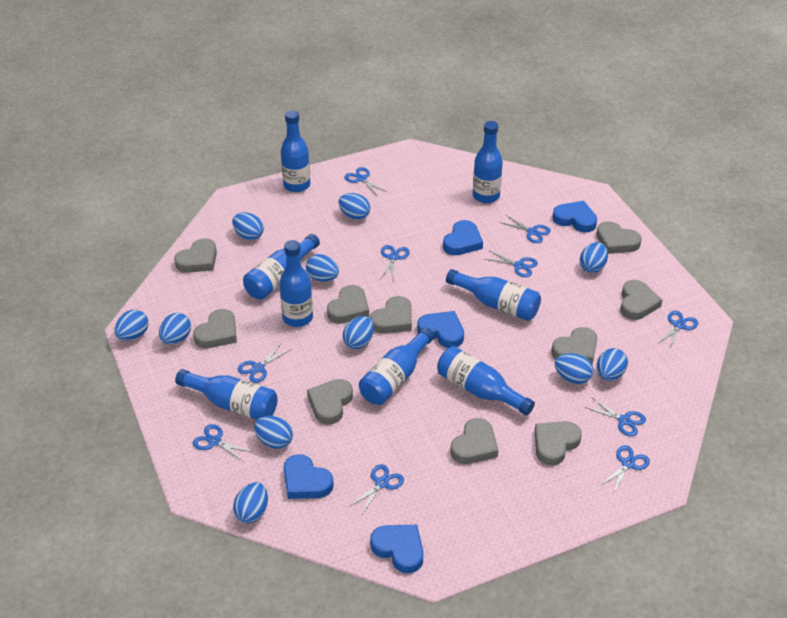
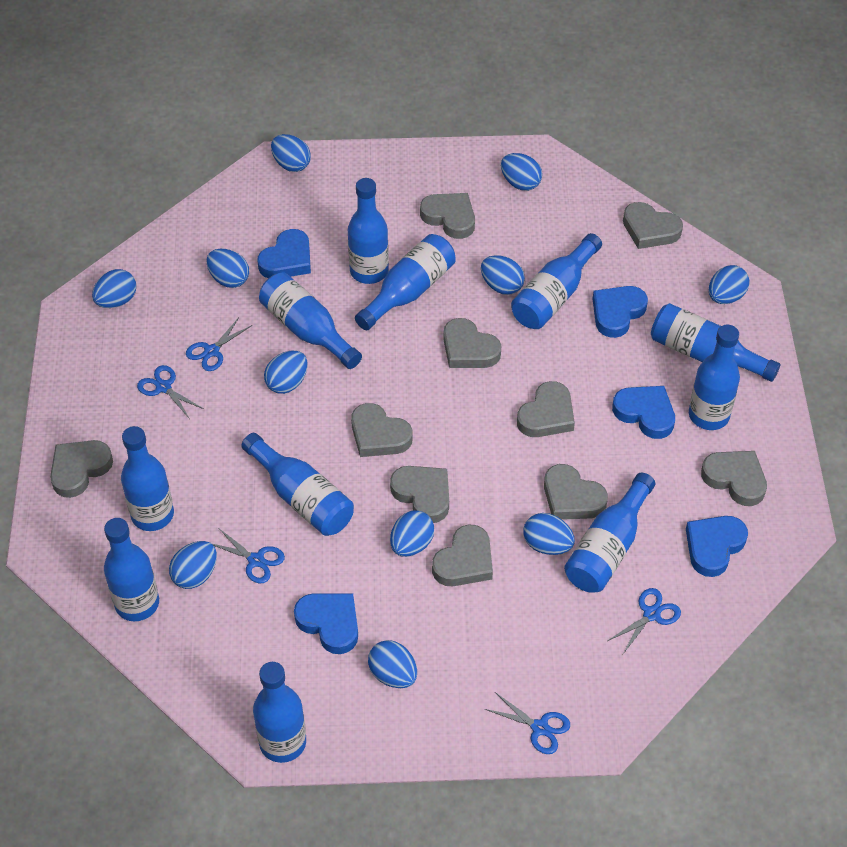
blue bottle: 8 -> 11
blue scissors: 10 -> 5

